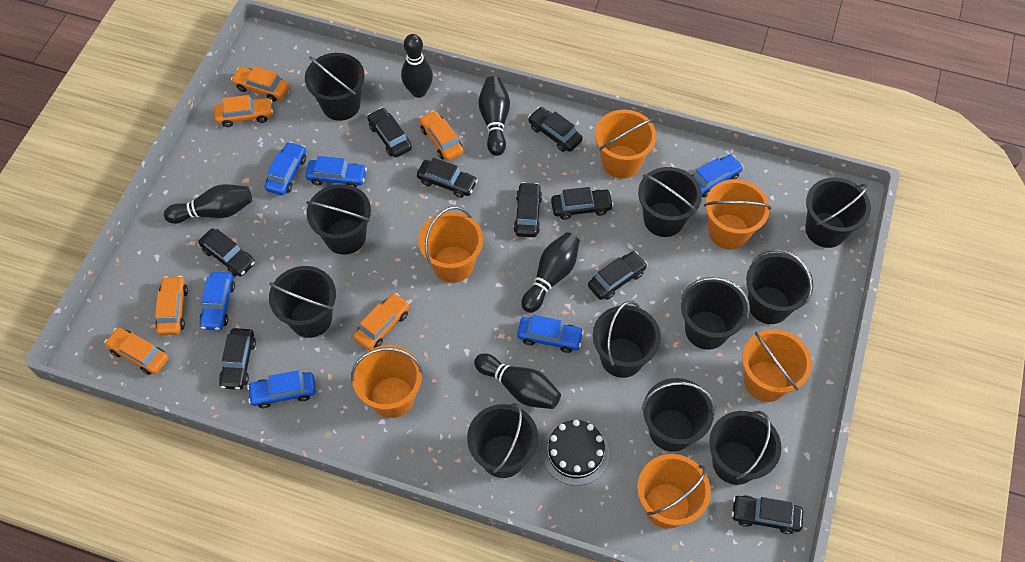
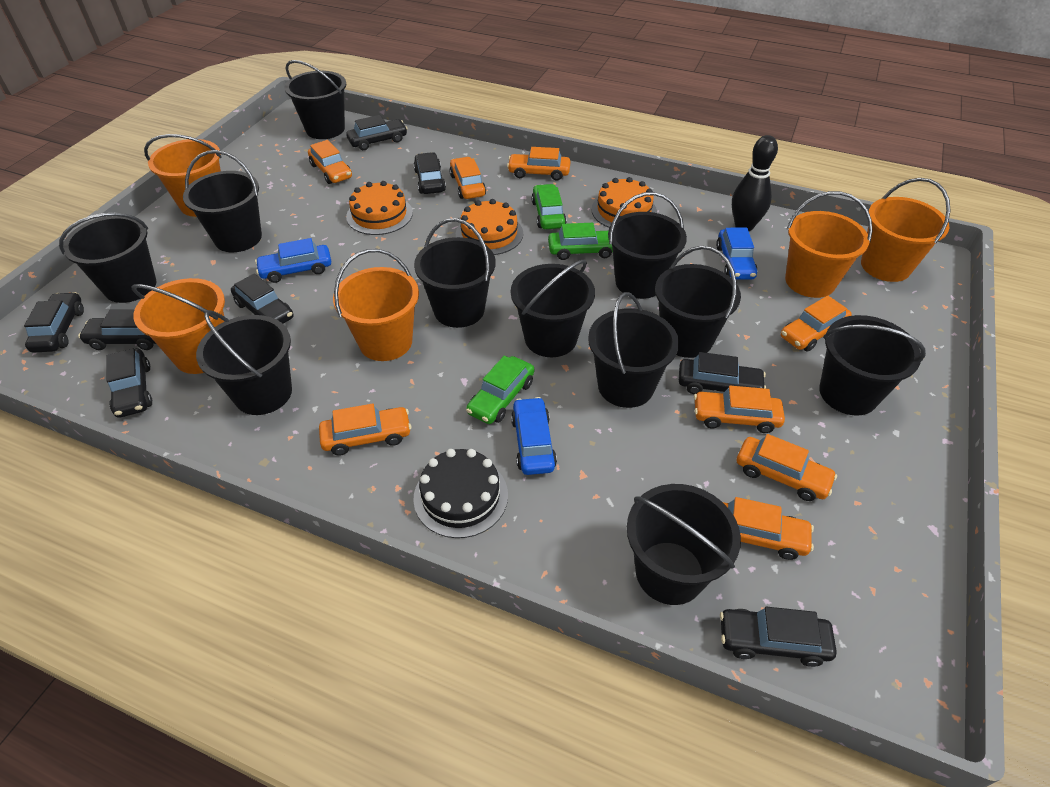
black bowling pin: 5 -> 1
black car: 9 -> 8
blue car: 6 -> 3
green car: 0 -> 3
orange bucket: 6 -> 5
orange cake: 0 -> 3
orange car: 6 -> 8

